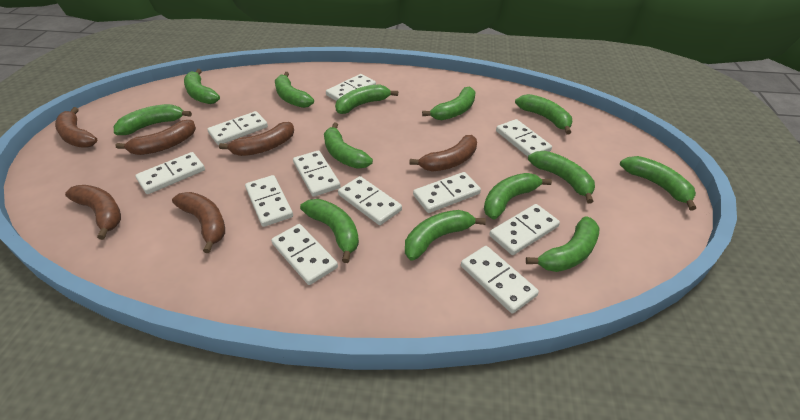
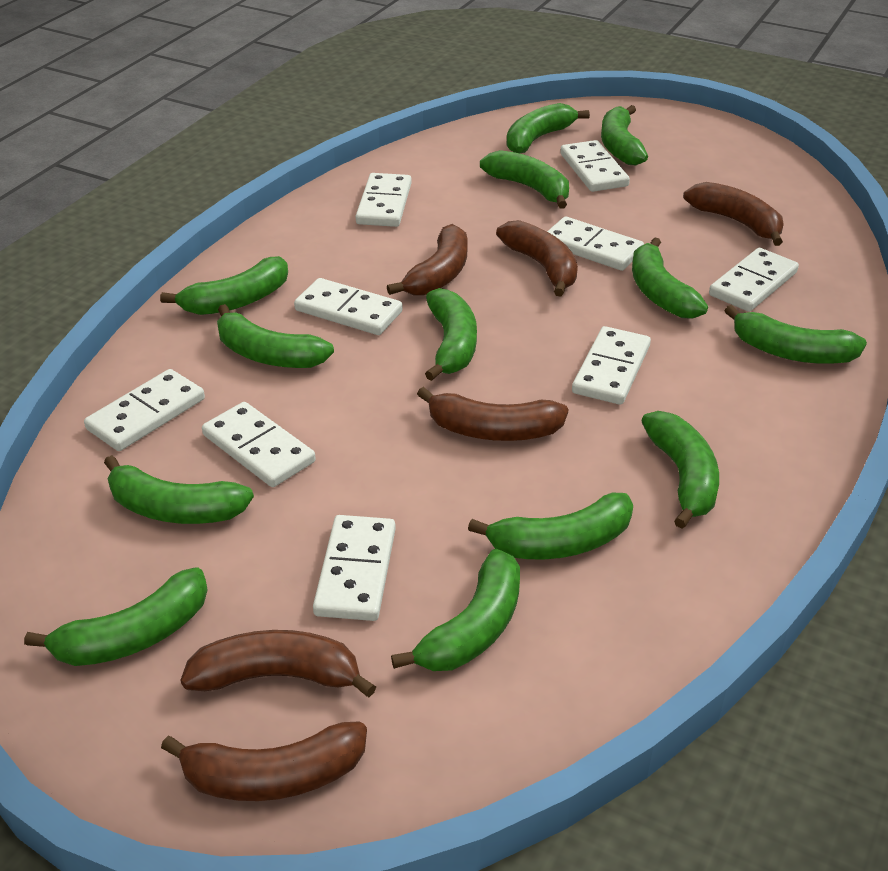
white domino: 11 -> 9

